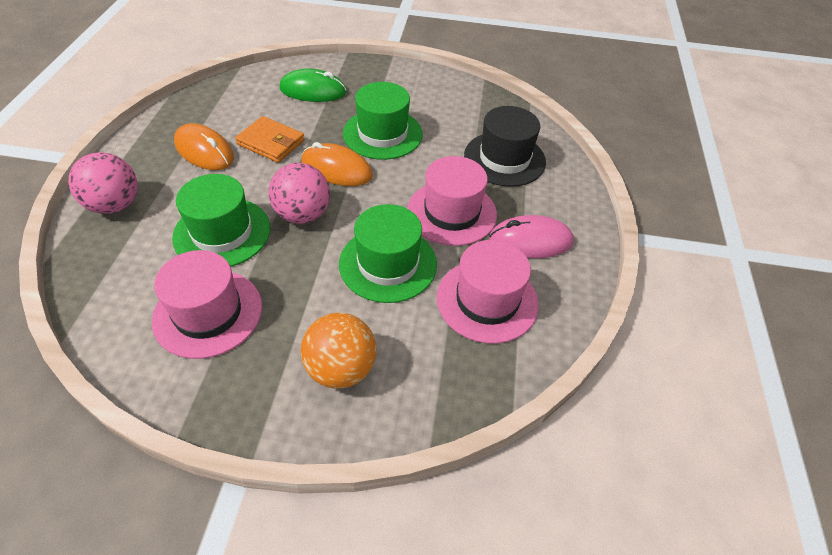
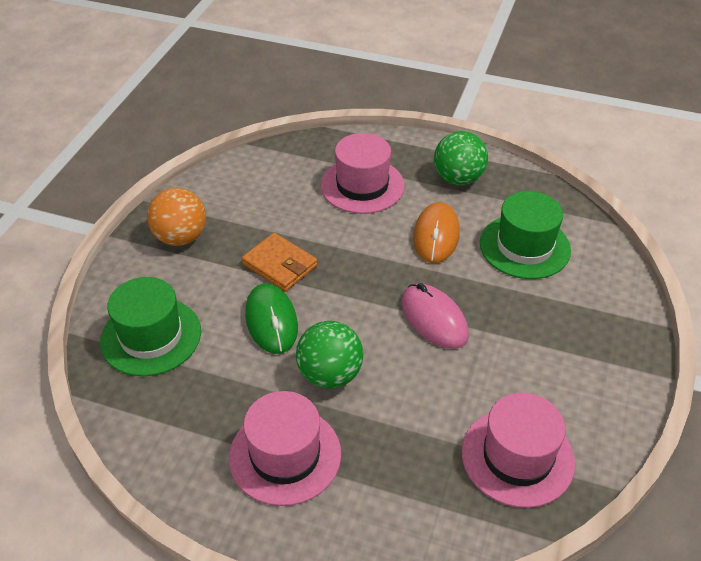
black hat: 1 -> 0
green ball: 0 -> 2
green hat: 3 -> 2
orange mouse: 2 -> 1
pink ball: 2 -> 0

